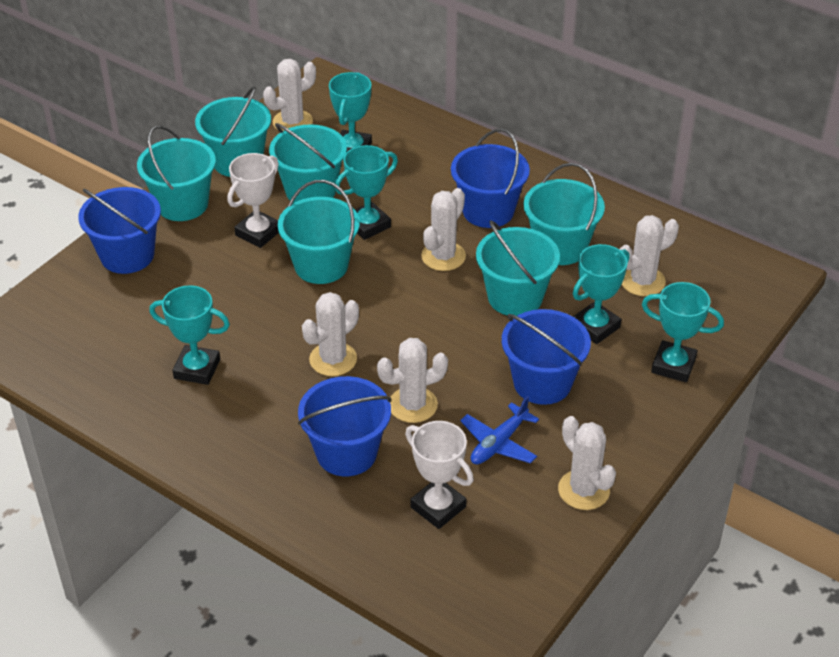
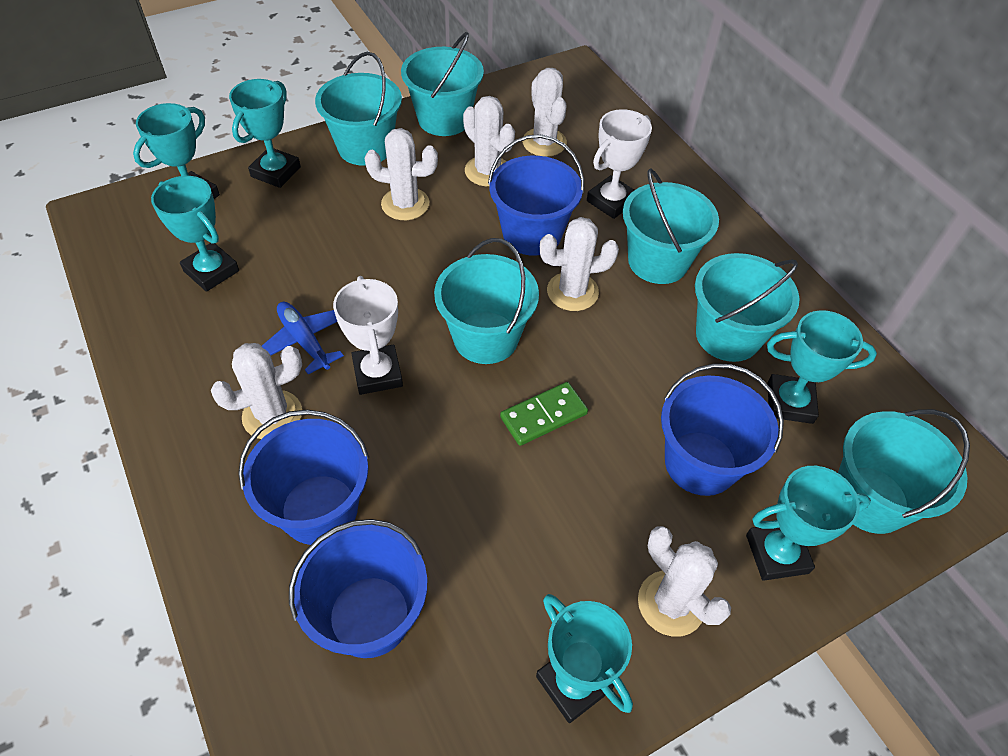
green domino: 0 -> 1
turquoise trophy: 5 -> 6

